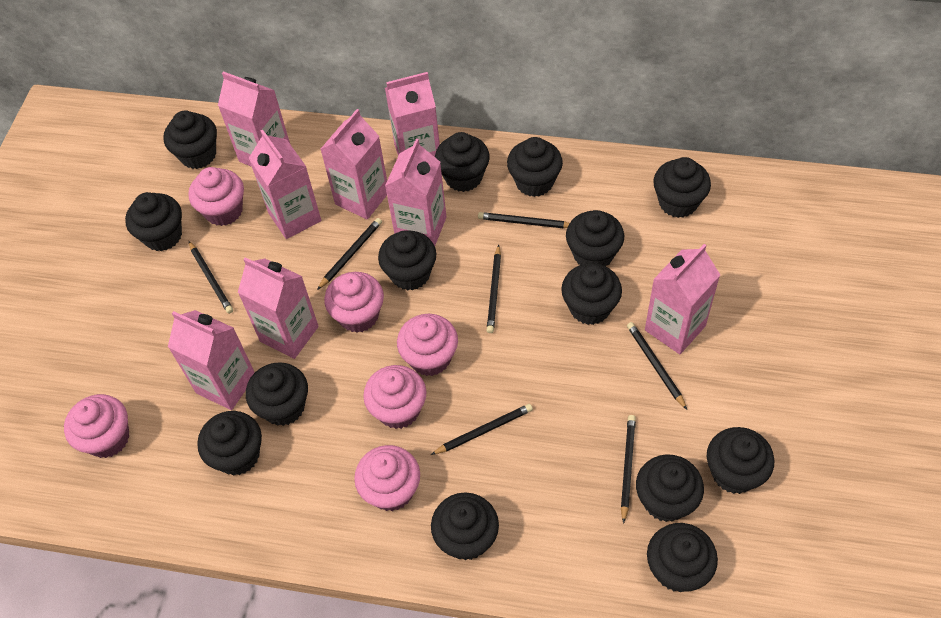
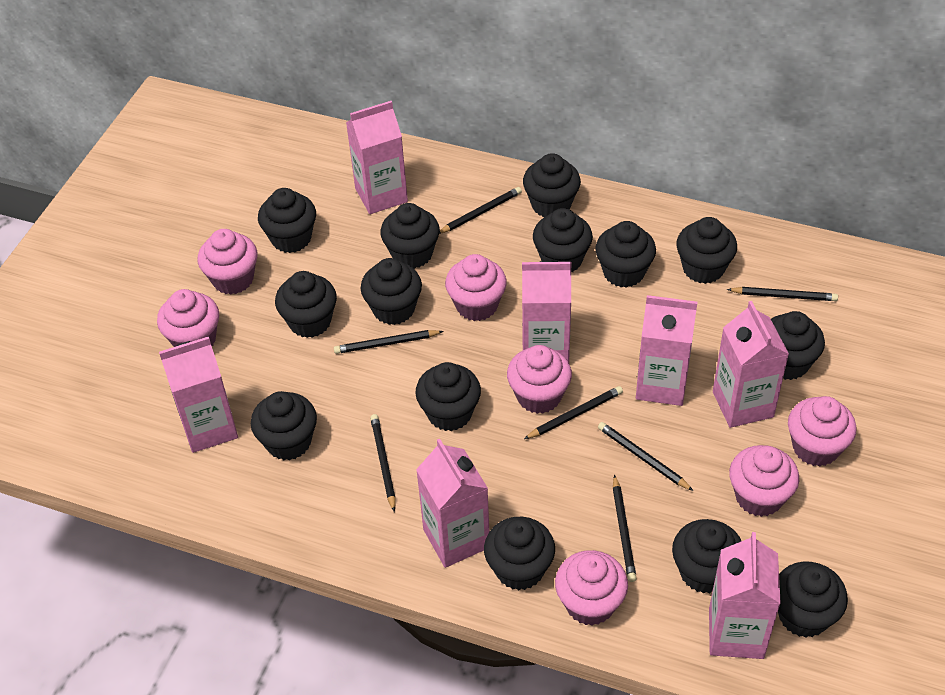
pink carton: 8 -> 7
pink cupcake: 6 -> 7

